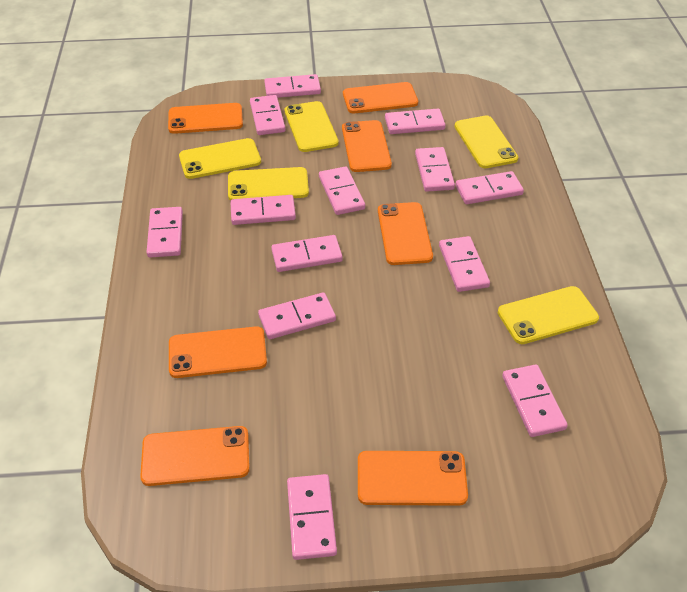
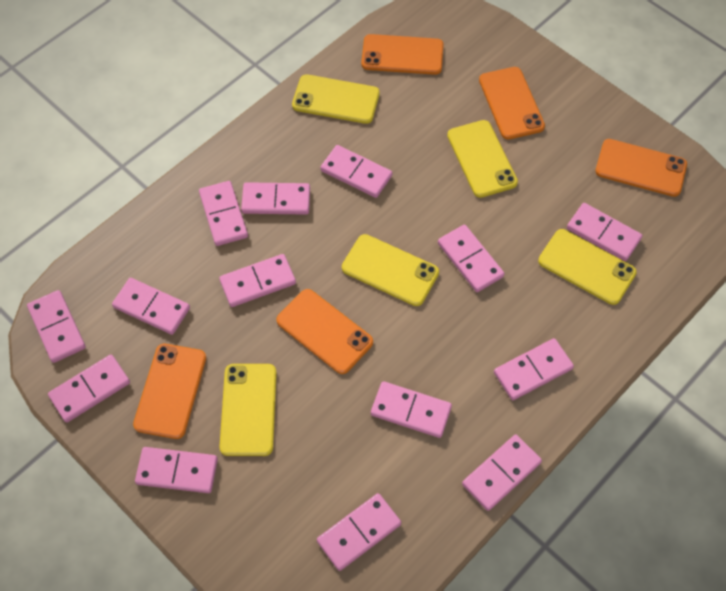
orange phone: 7 -> 5
pink domino: 13 -> 14

